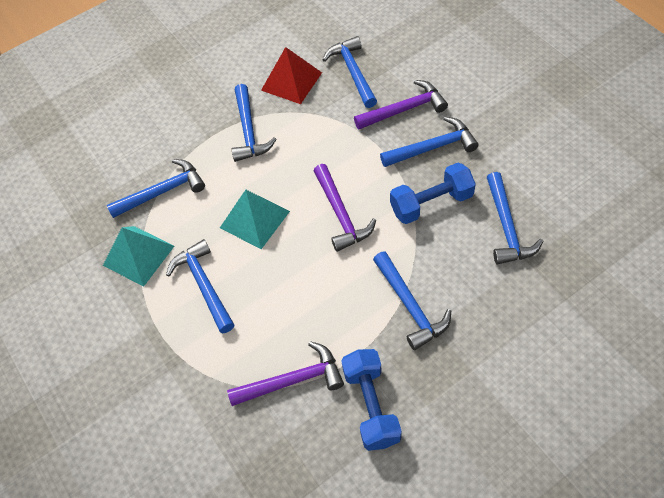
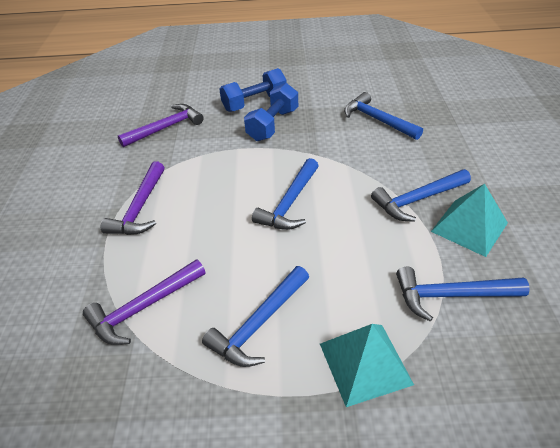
blue hammer: 7 -> 5
red pyramid: 1 -> 0

